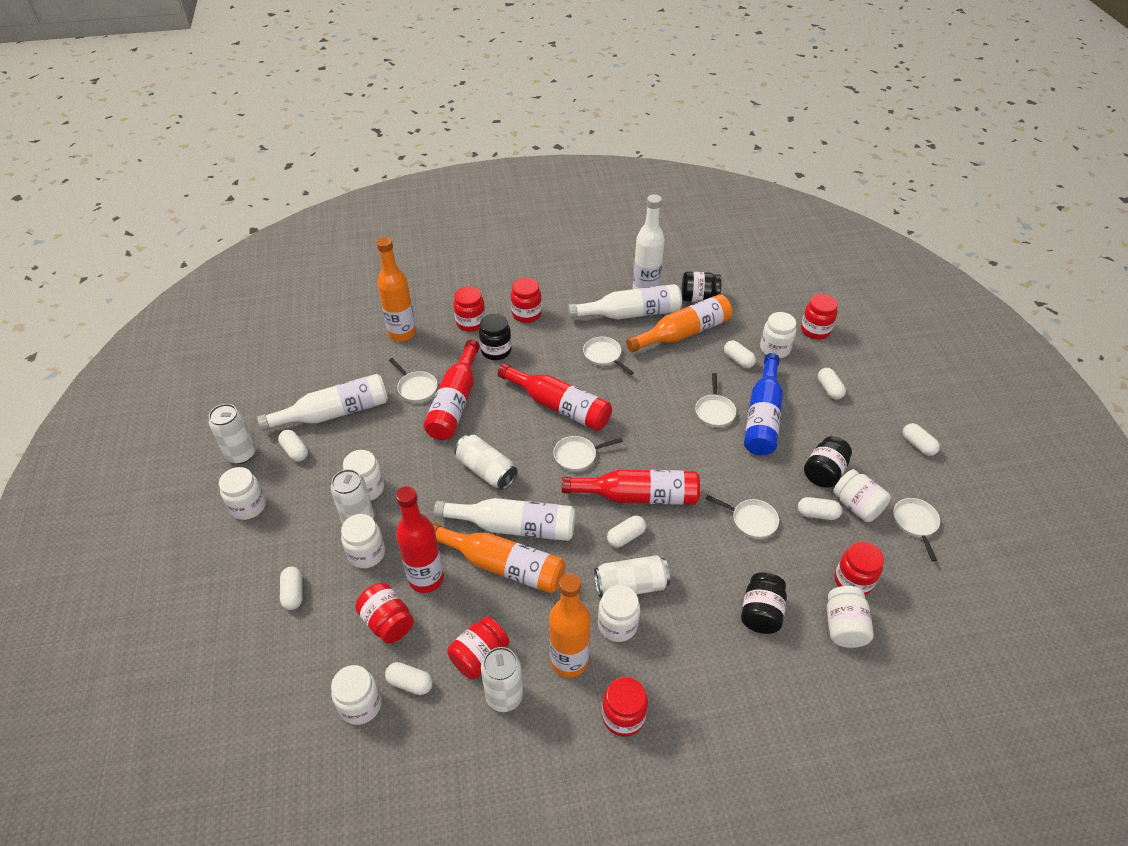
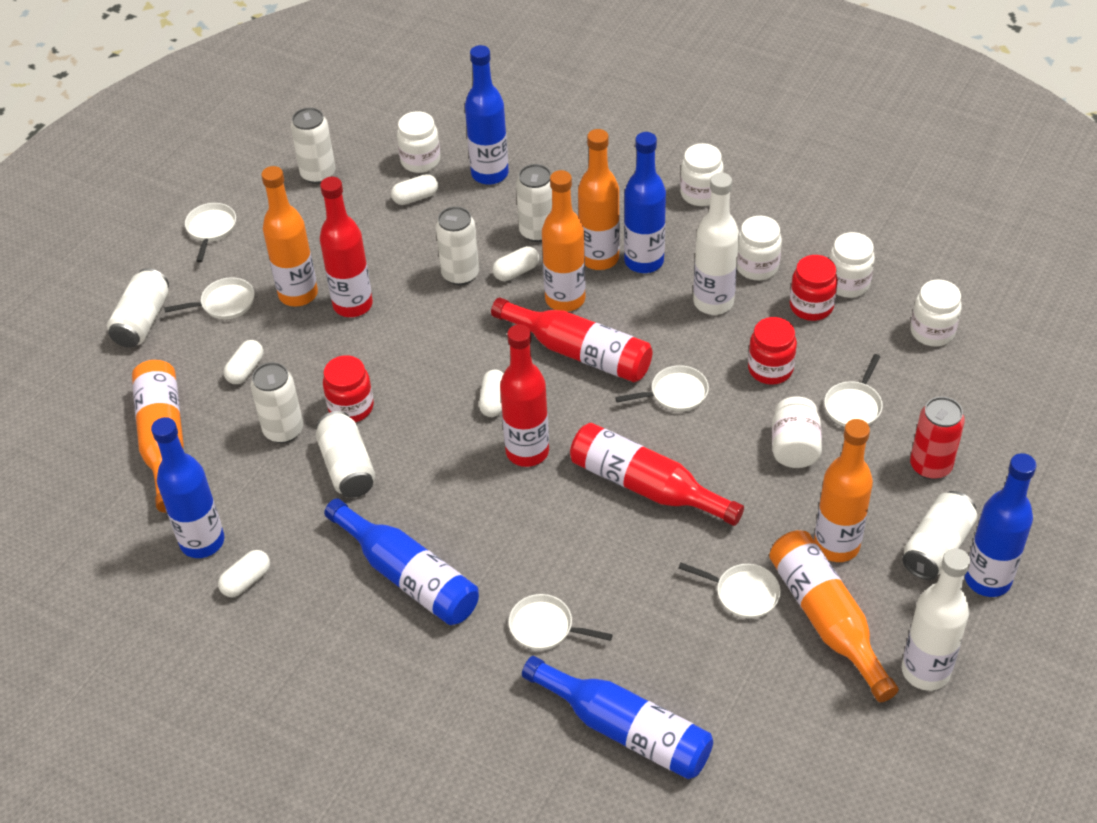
black jar: 4 -> 0
blue bottle: 1 -> 6
orange bottle: 4 -> 6
red can: 0 -> 1
red jar: 7 -> 3
white bottle: 4 -> 2
white can: 5 -> 7
white capsule: 8 -> 5
white jar: 8 -> 6

